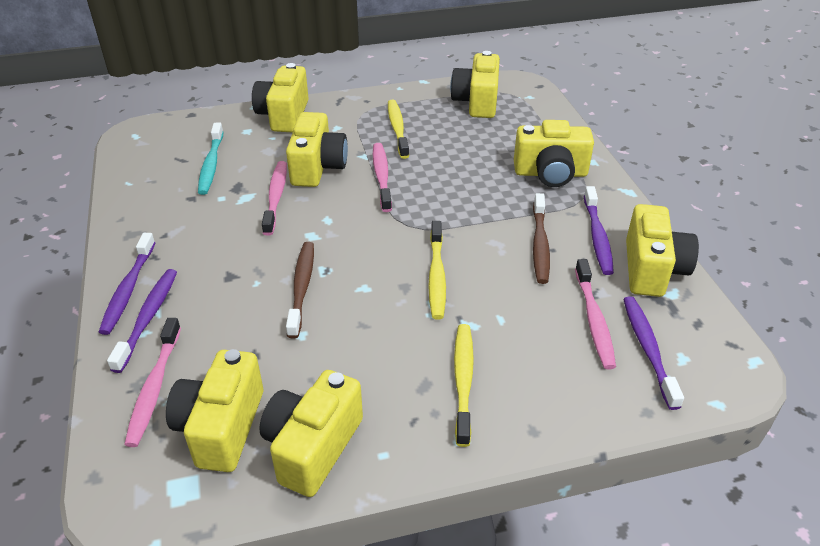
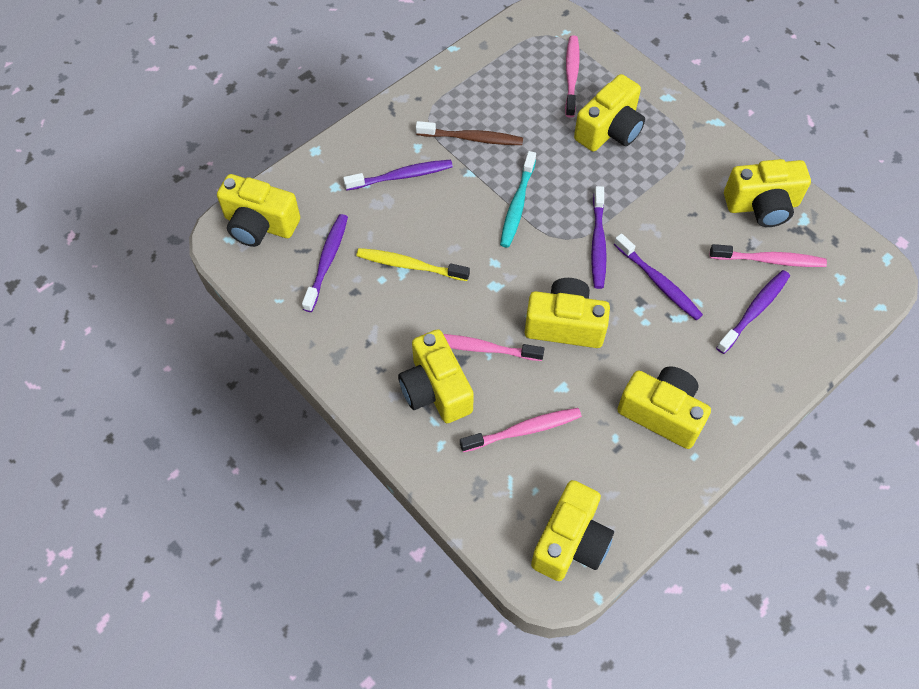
brown toothbrush: 2 -> 1
purple toothbrush: 4 -> 5
yellow toothbrush: 3 -> 1

